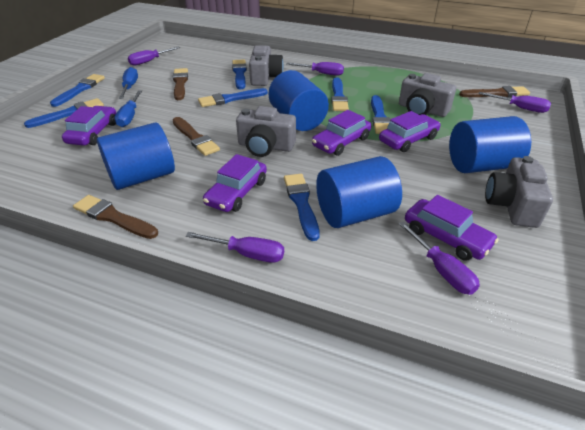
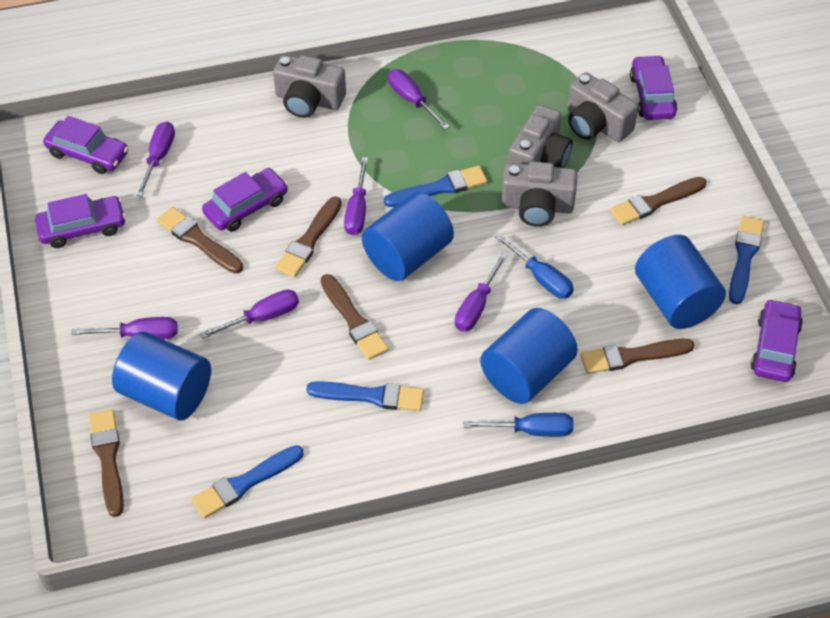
blue brush: 7 -> 4
brown brush: 4 -> 6
purple screwdriver: 5 -> 6

